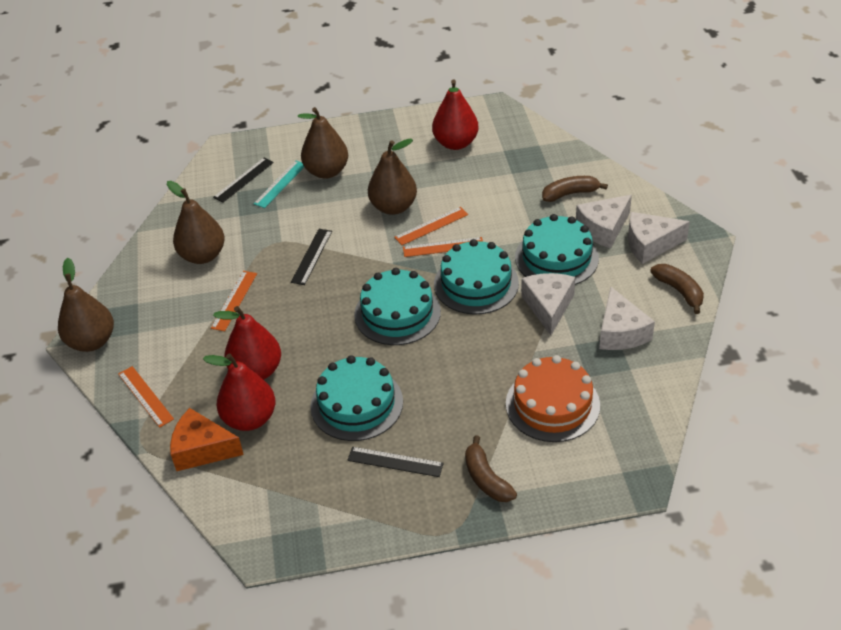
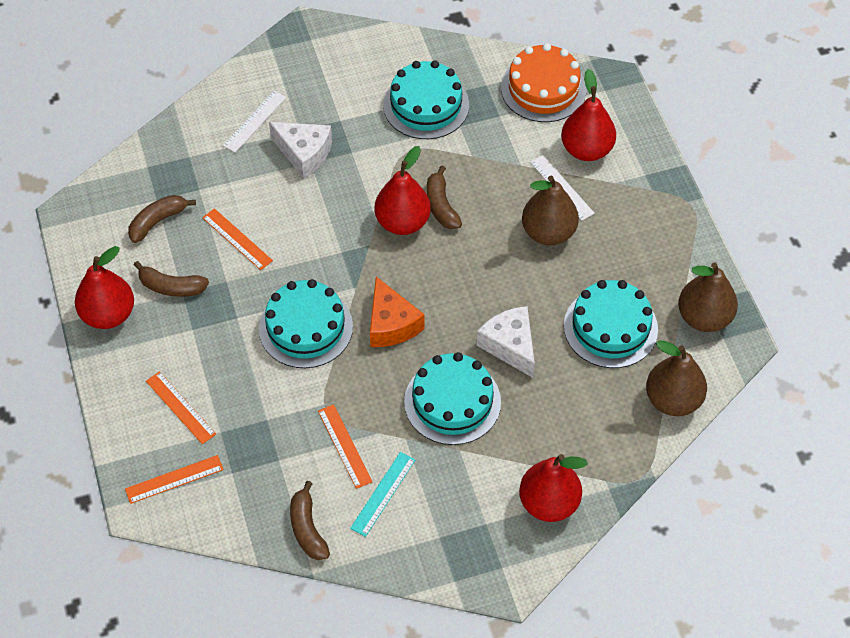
black ruler: 3 -> 0
brown banana: 3 -> 4
brown pear: 4 -> 3
red pear: 3 -> 4
white cheese: 4 -> 2
white ruler: 0 -> 2

